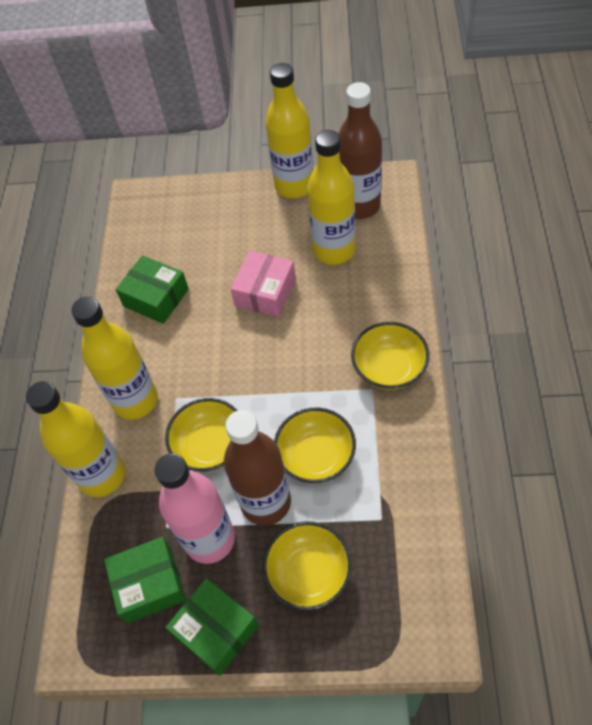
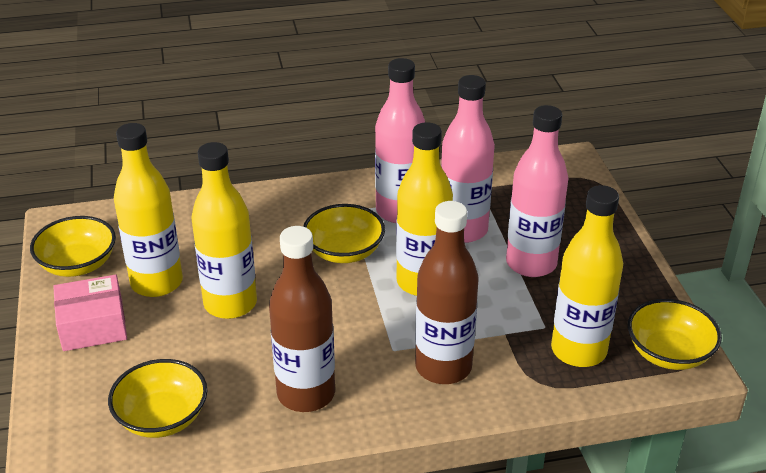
green box: 3 -> 0
pink bottle: 1 -> 3

